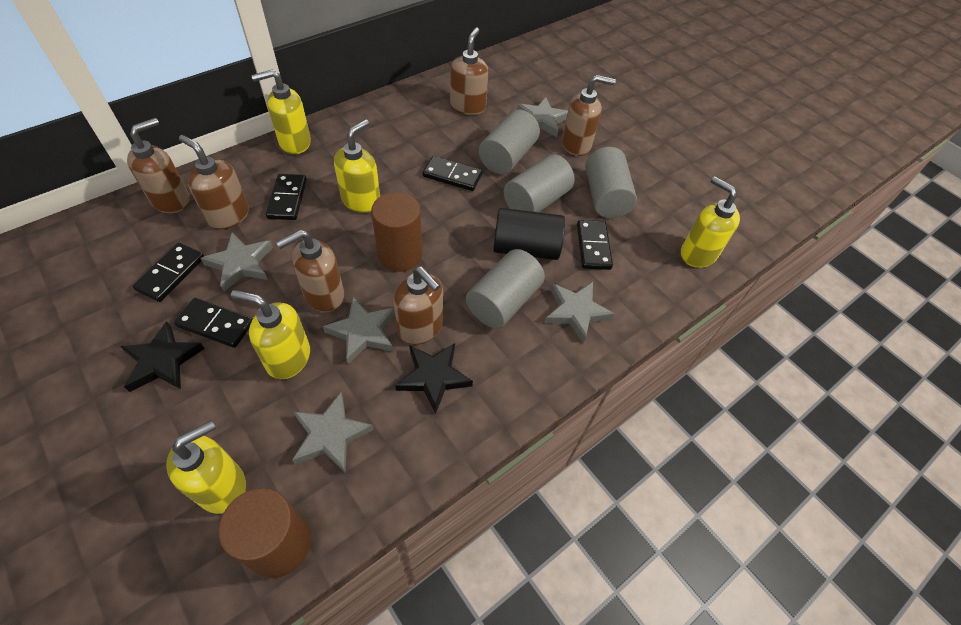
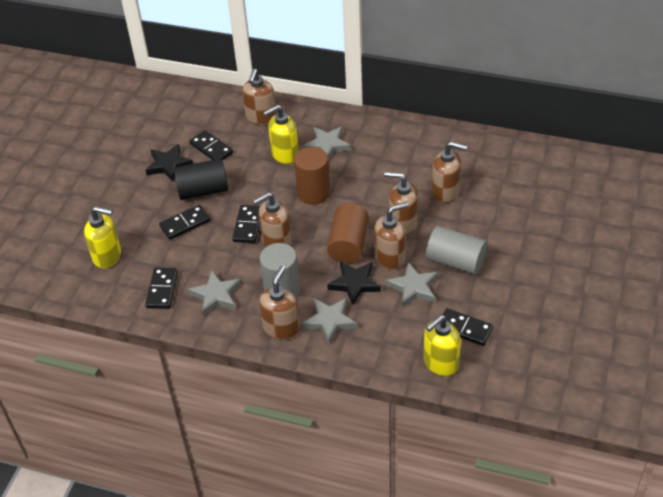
grey cylinder: 4 -> 2
grey star: 5 -> 4
yellow soap dispenser: 5 -> 3

